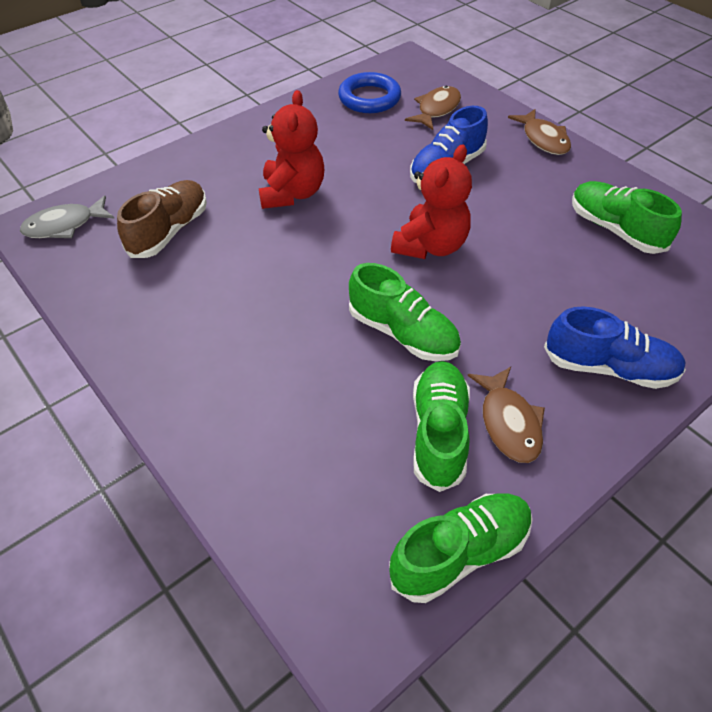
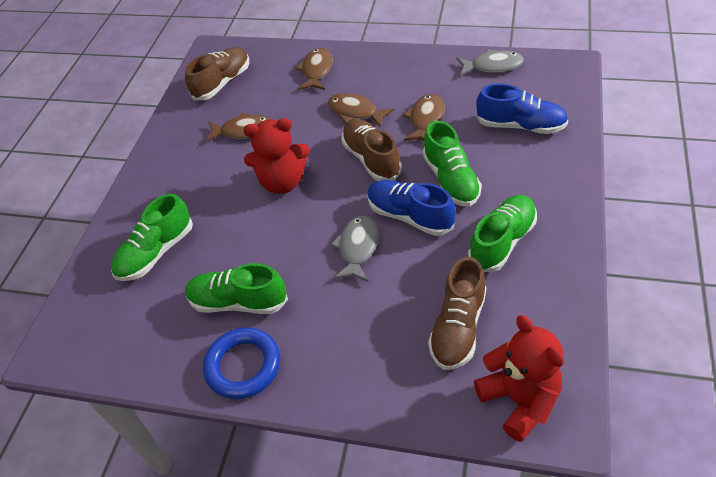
brown fish: 3 -> 4
brown shoe: 1 -> 3
grey fish: 1 -> 2

